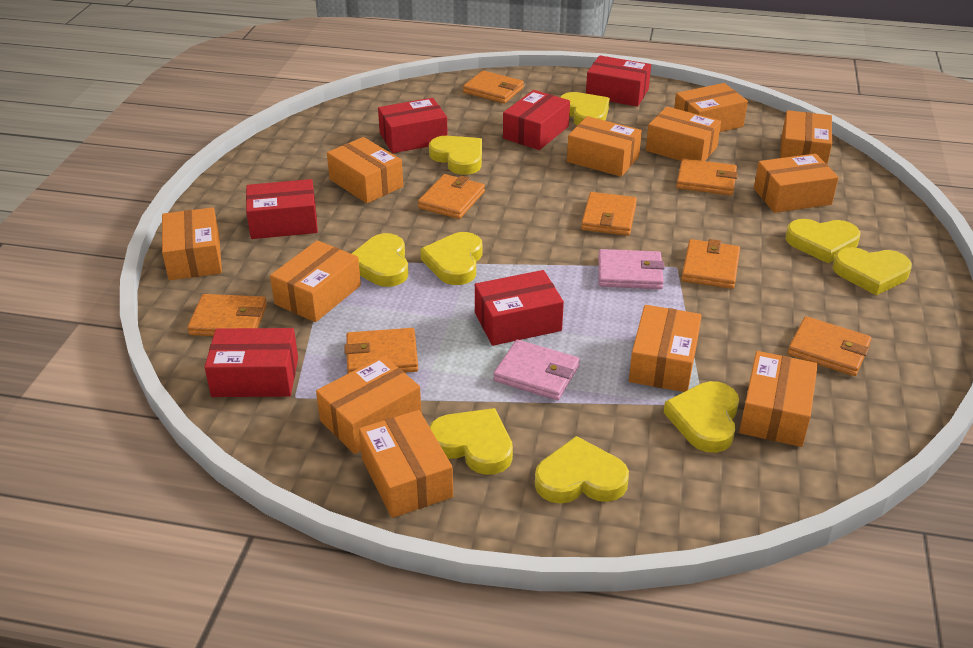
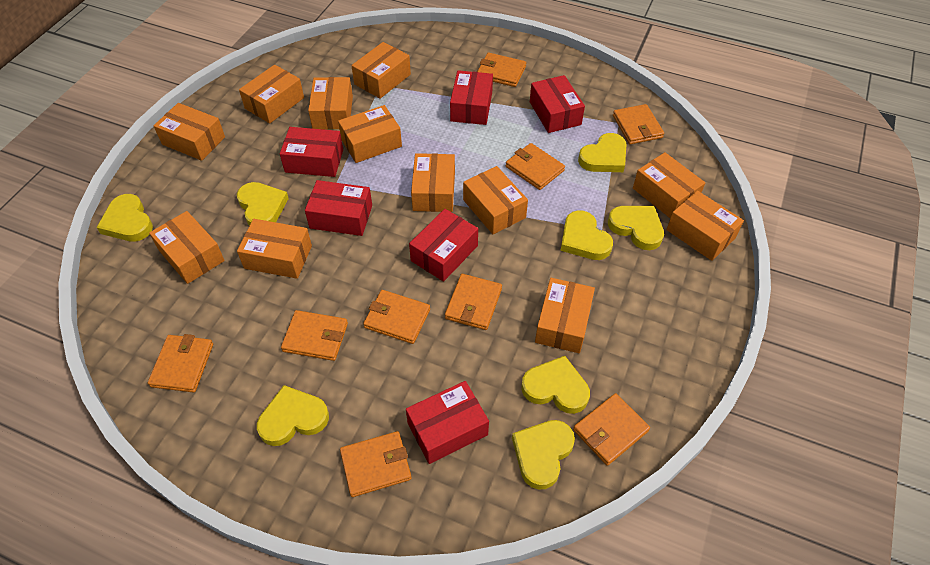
orange wallet: 8 -> 9
pink wallet: 2 -> 0
yellow heart: 9 -> 8

